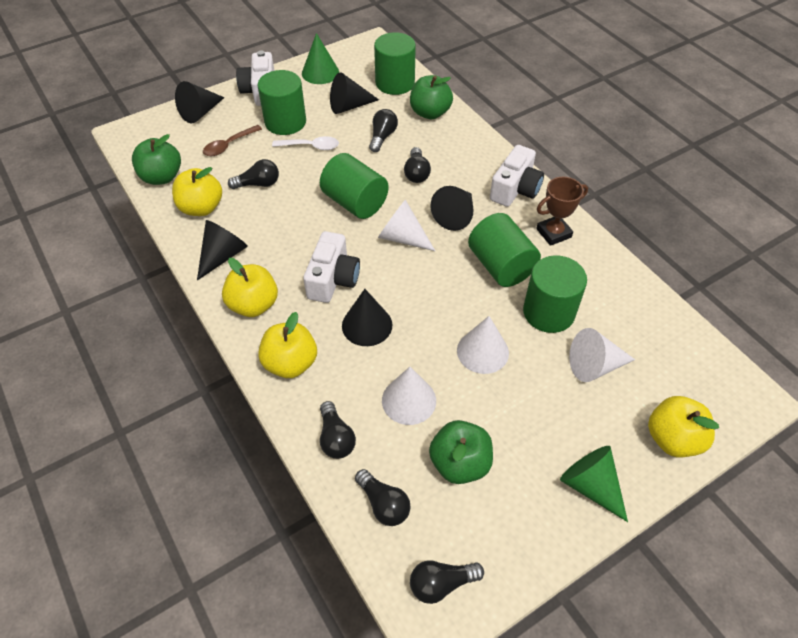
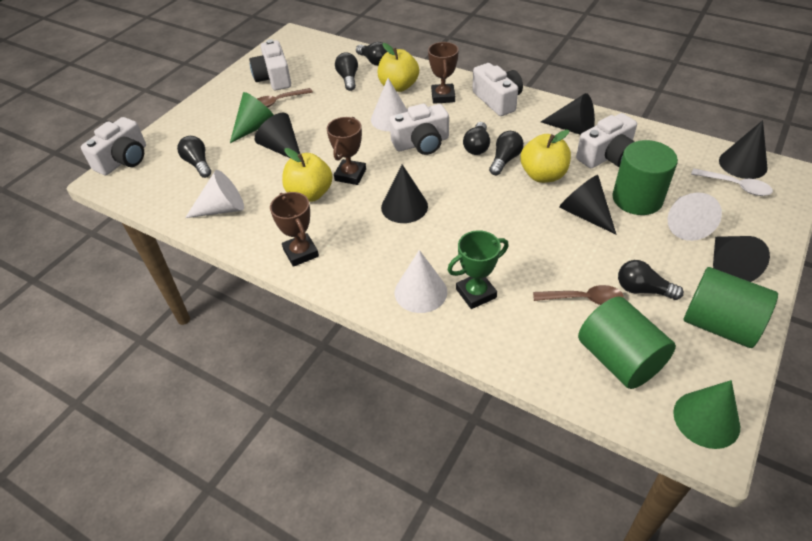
black cone: 5 -> 6
brown spoon: 1 -> 2
brown trophy: 1 -> 3
green apple: 3 -> 0
green cylinder: 5 -> 3
green trophy: 0 -> 1
white camera: 3 -> 5
yellow apple: 4 -> 3

